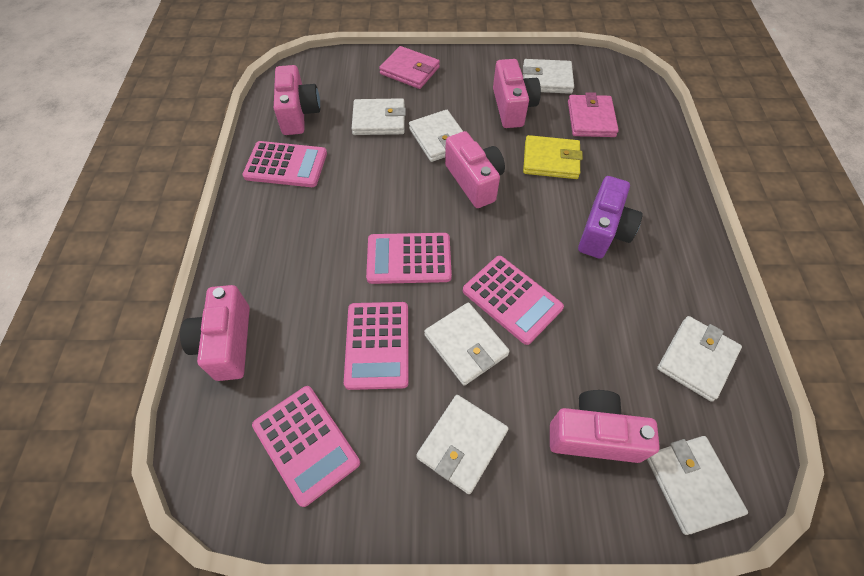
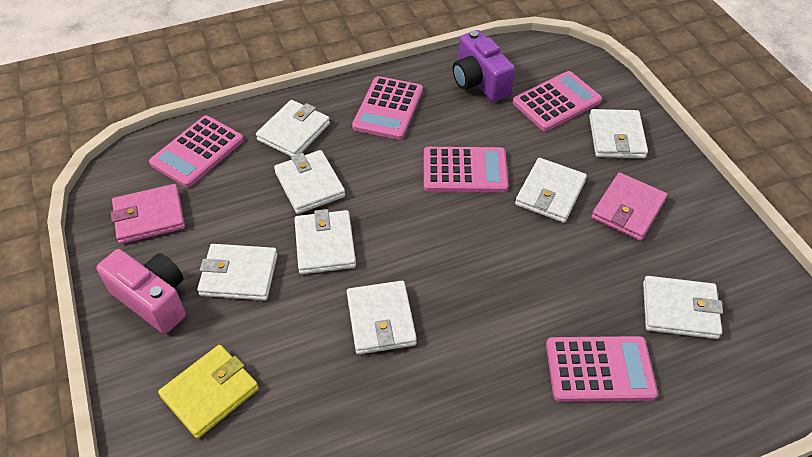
pink camera: 5 -> 1
white wallet: 7 -> 8

